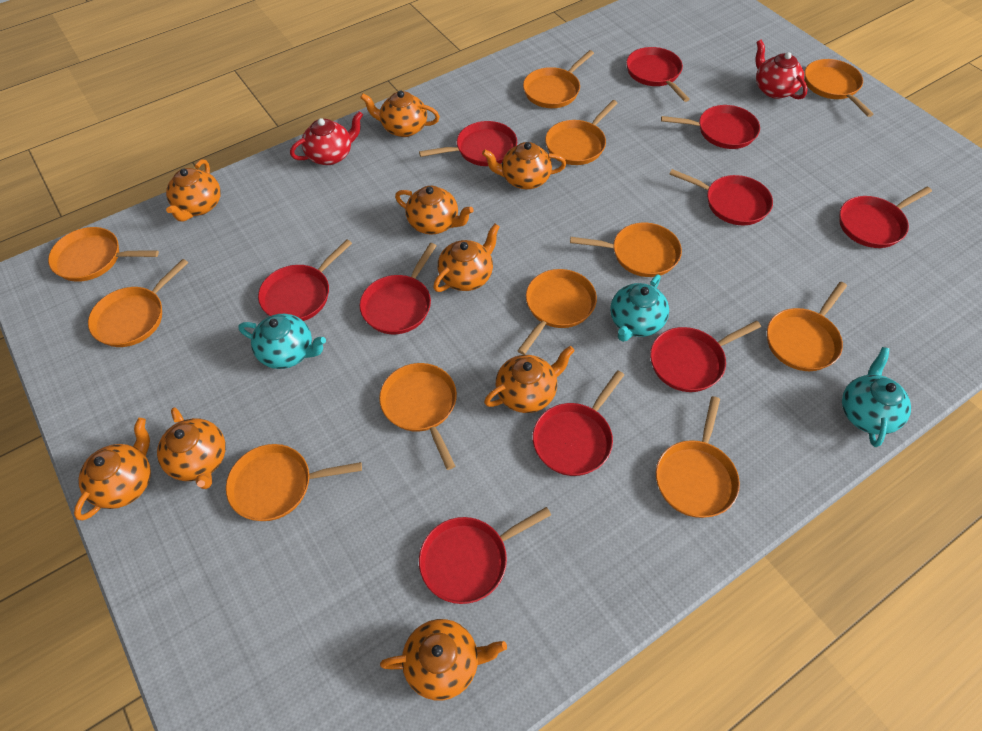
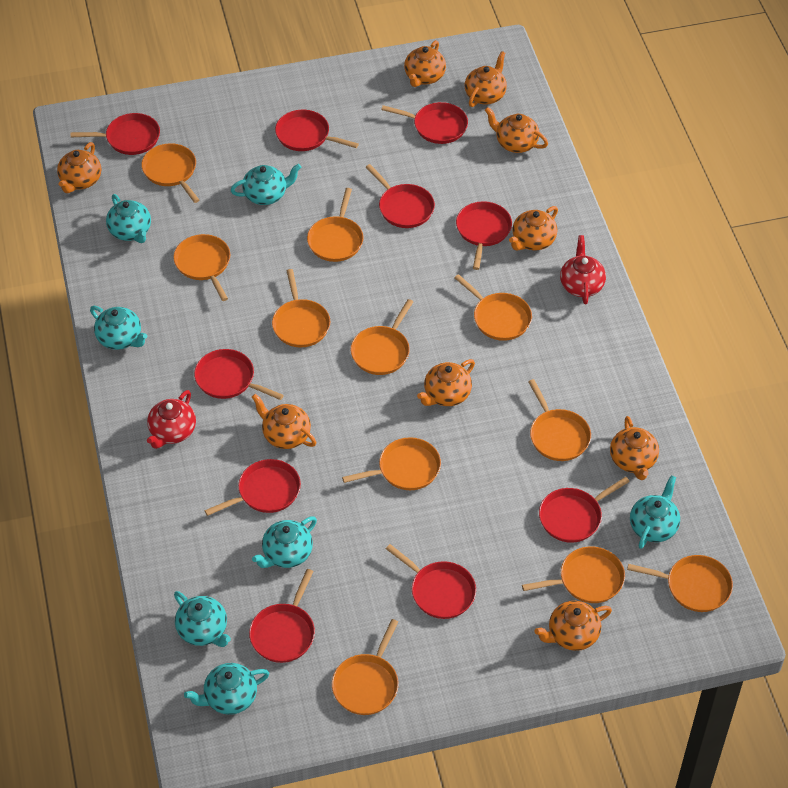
turquoise teapot: 3 -> 7

